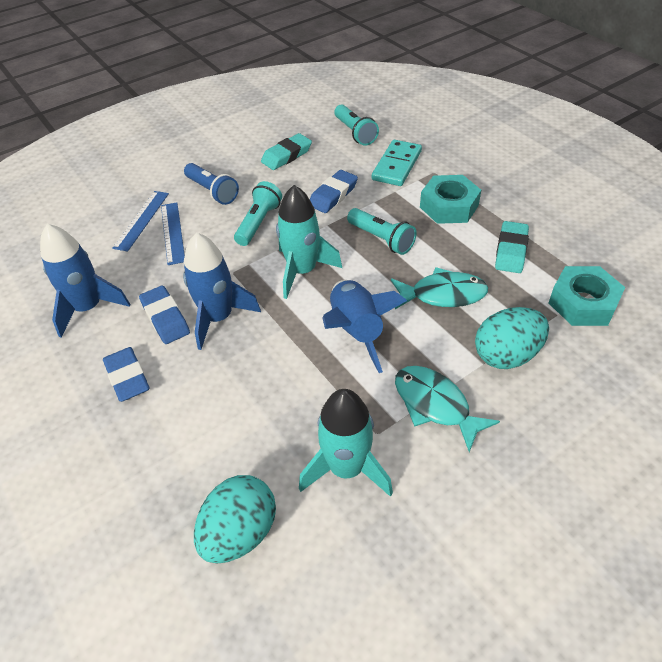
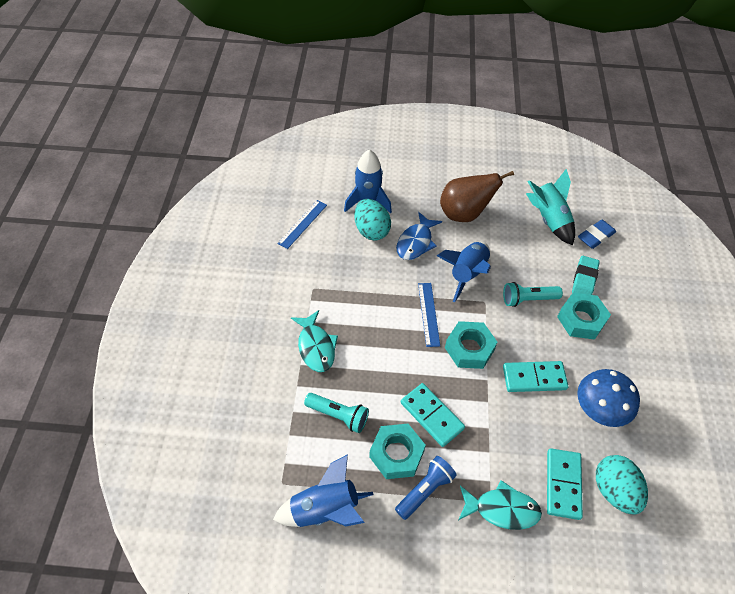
blue eraser: 3 -> 1
blue fish: 0 -> 1
blue mushroom: 0 -> 1
brown pear: 0 -> 1
turquoise domino: 1 -> 3
turquoise eraser: 2 -> 1
turquoise flashlight: 3 -> 2
turquoise nut: 2 -> 3
turquoise rocket: 2 -> 1

